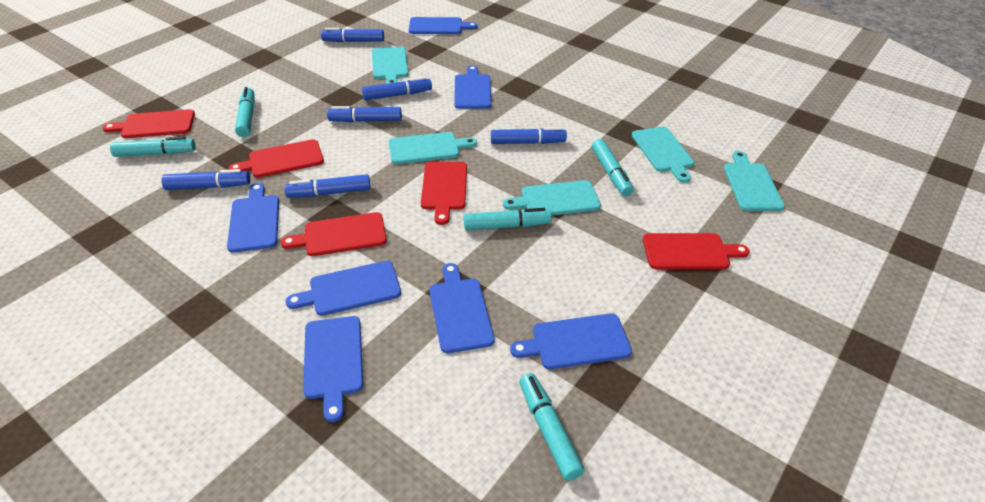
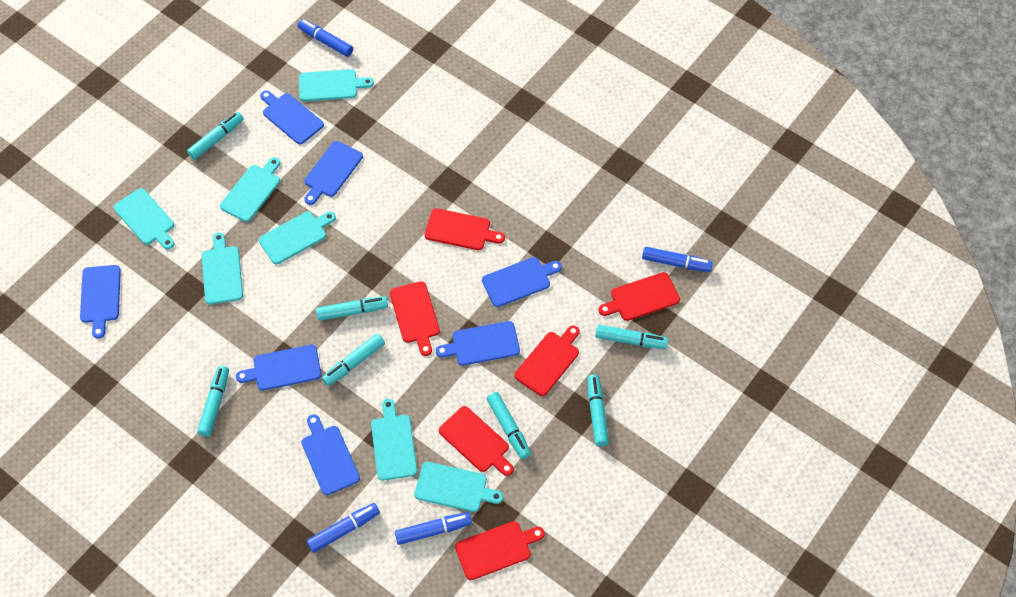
blue marker: 6 -> 4
red cutting board: 5 -> 6
turquoise cutting board: 5 -> 7
turquoise marker: 5 -> 7

